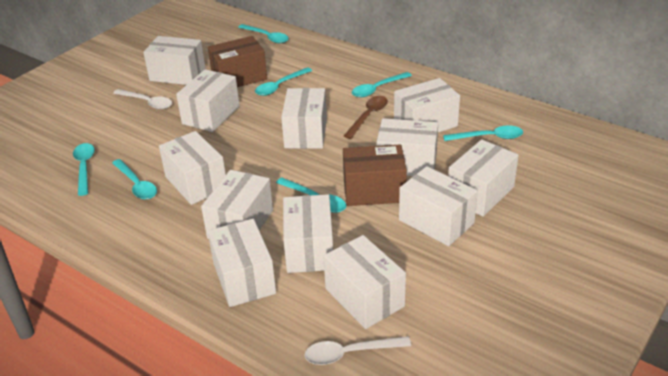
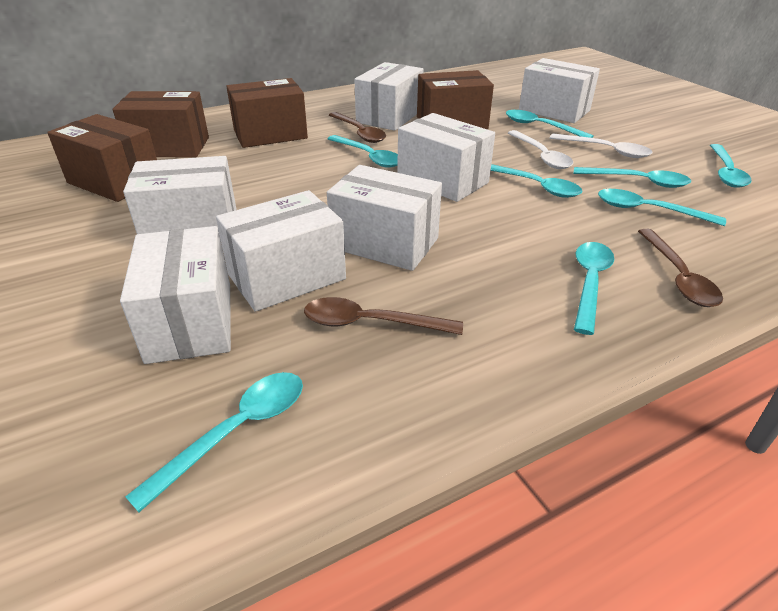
brown box: 2 -> 4
brown spoon: 1 -> 3
turquoise spoon: 7 -> 8
white box: 12 -> 7

